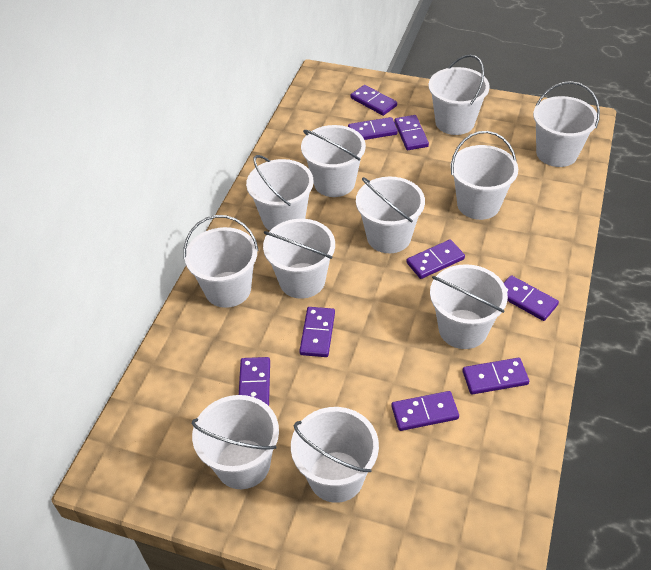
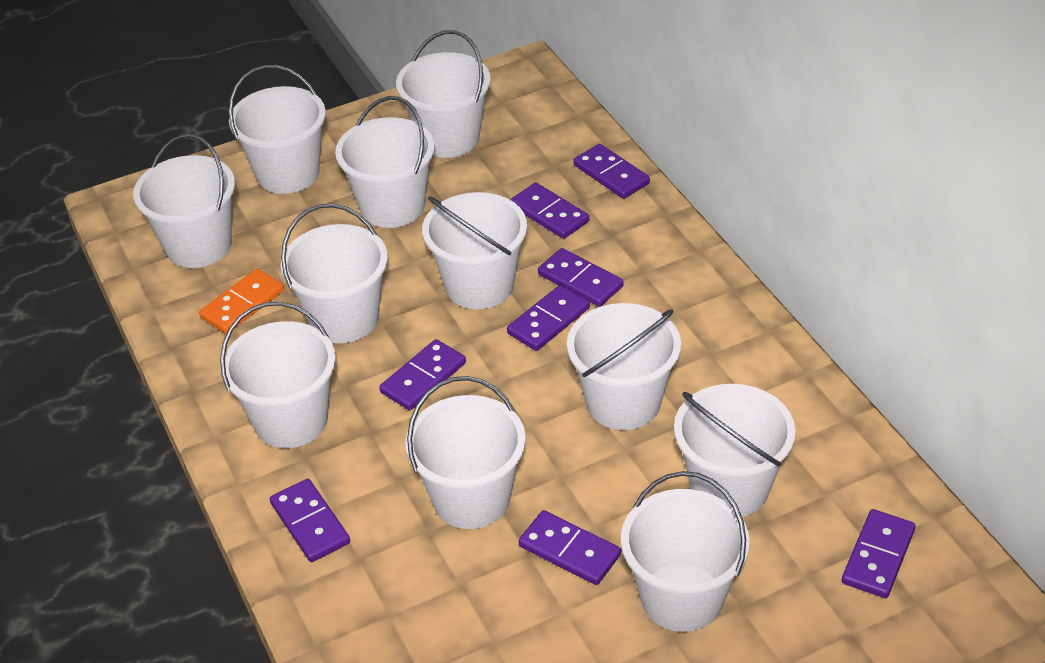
orange domino: 0 -> 1
purple domino: 9 -> 8

